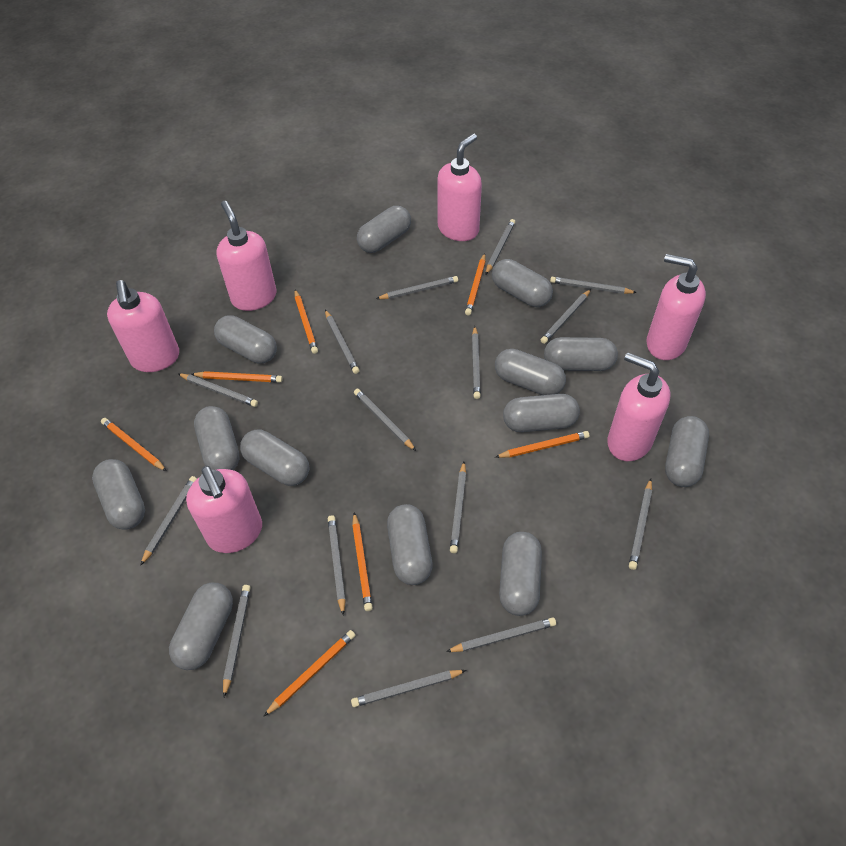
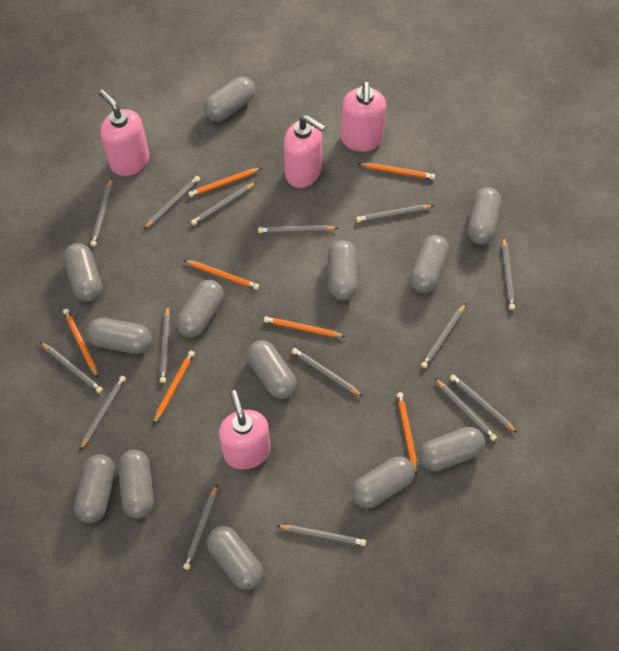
pink soap dispenser: 6 -> 4

